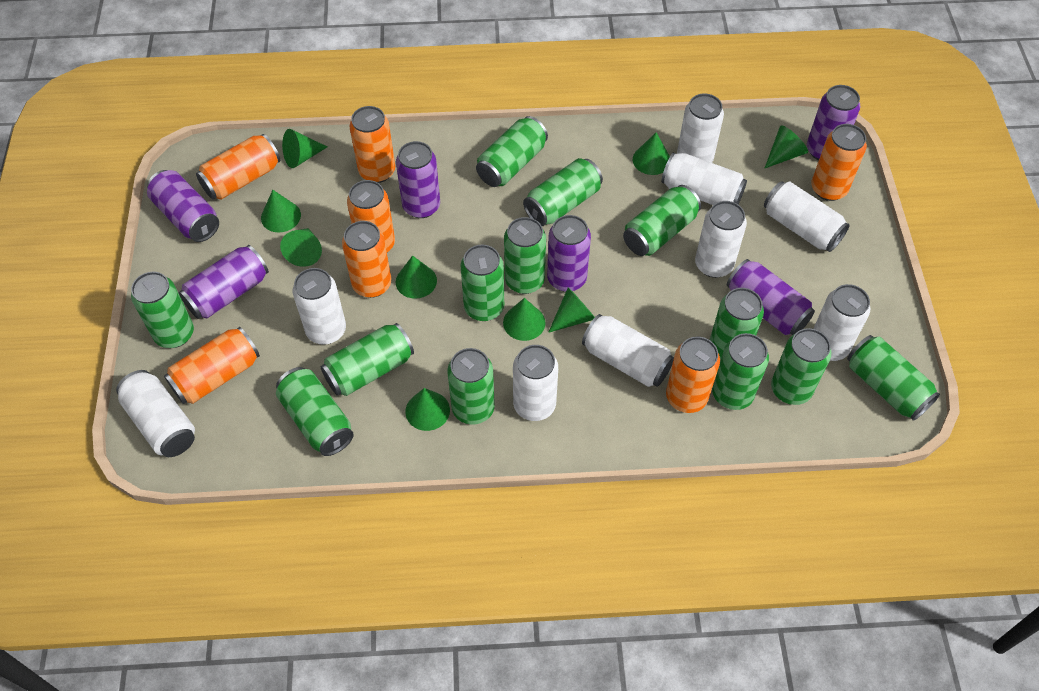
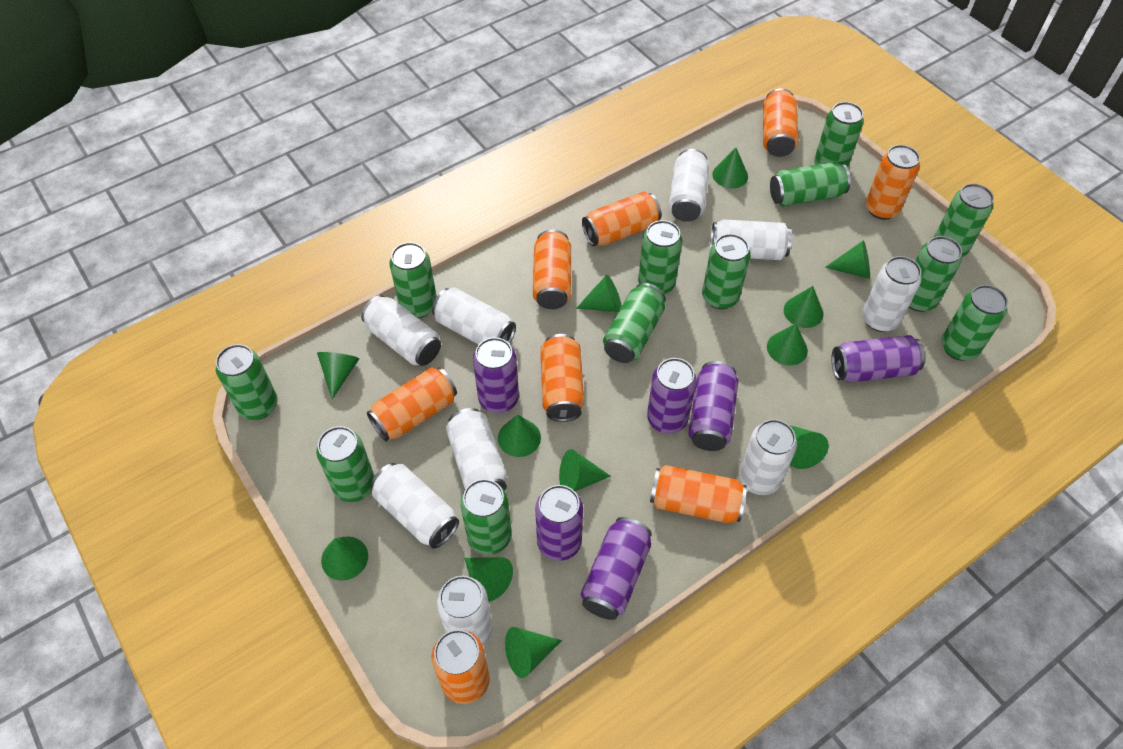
green can: 13 -> 12
green cone: 9 -> 12
orange can: 7 -> 8

